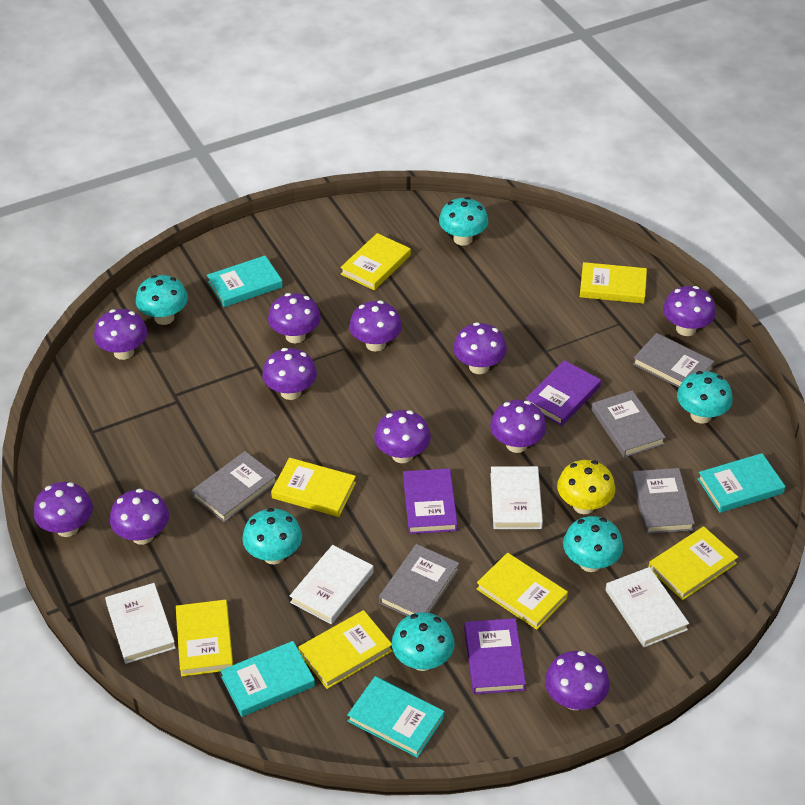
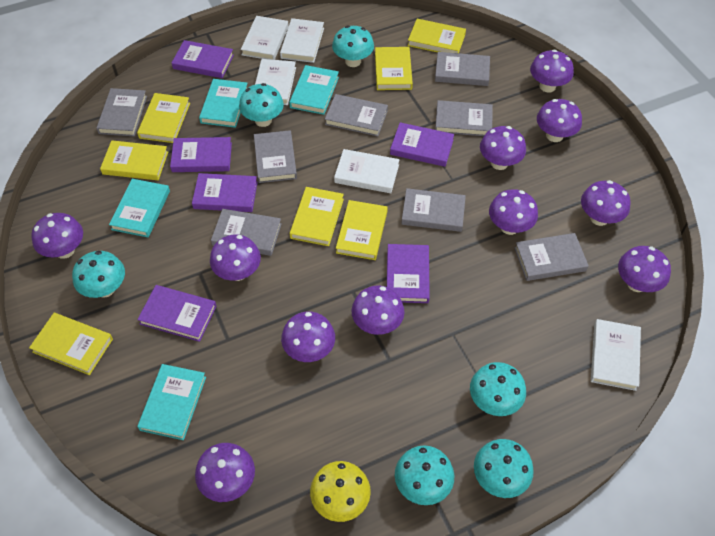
grey book: 5 -> 8
purple book: 3 -> 6
white book: 4 -> 5

